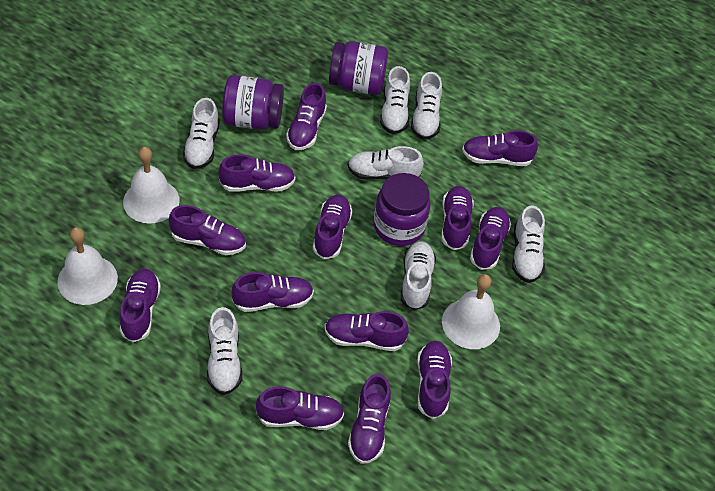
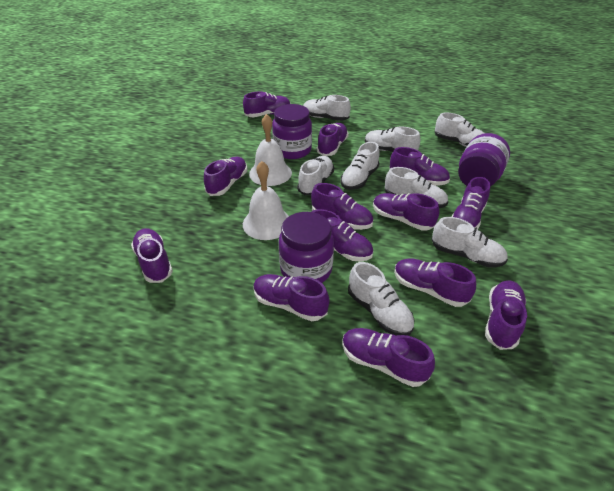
white bell: 3 -> 2
white shoe: 7 -> 8

